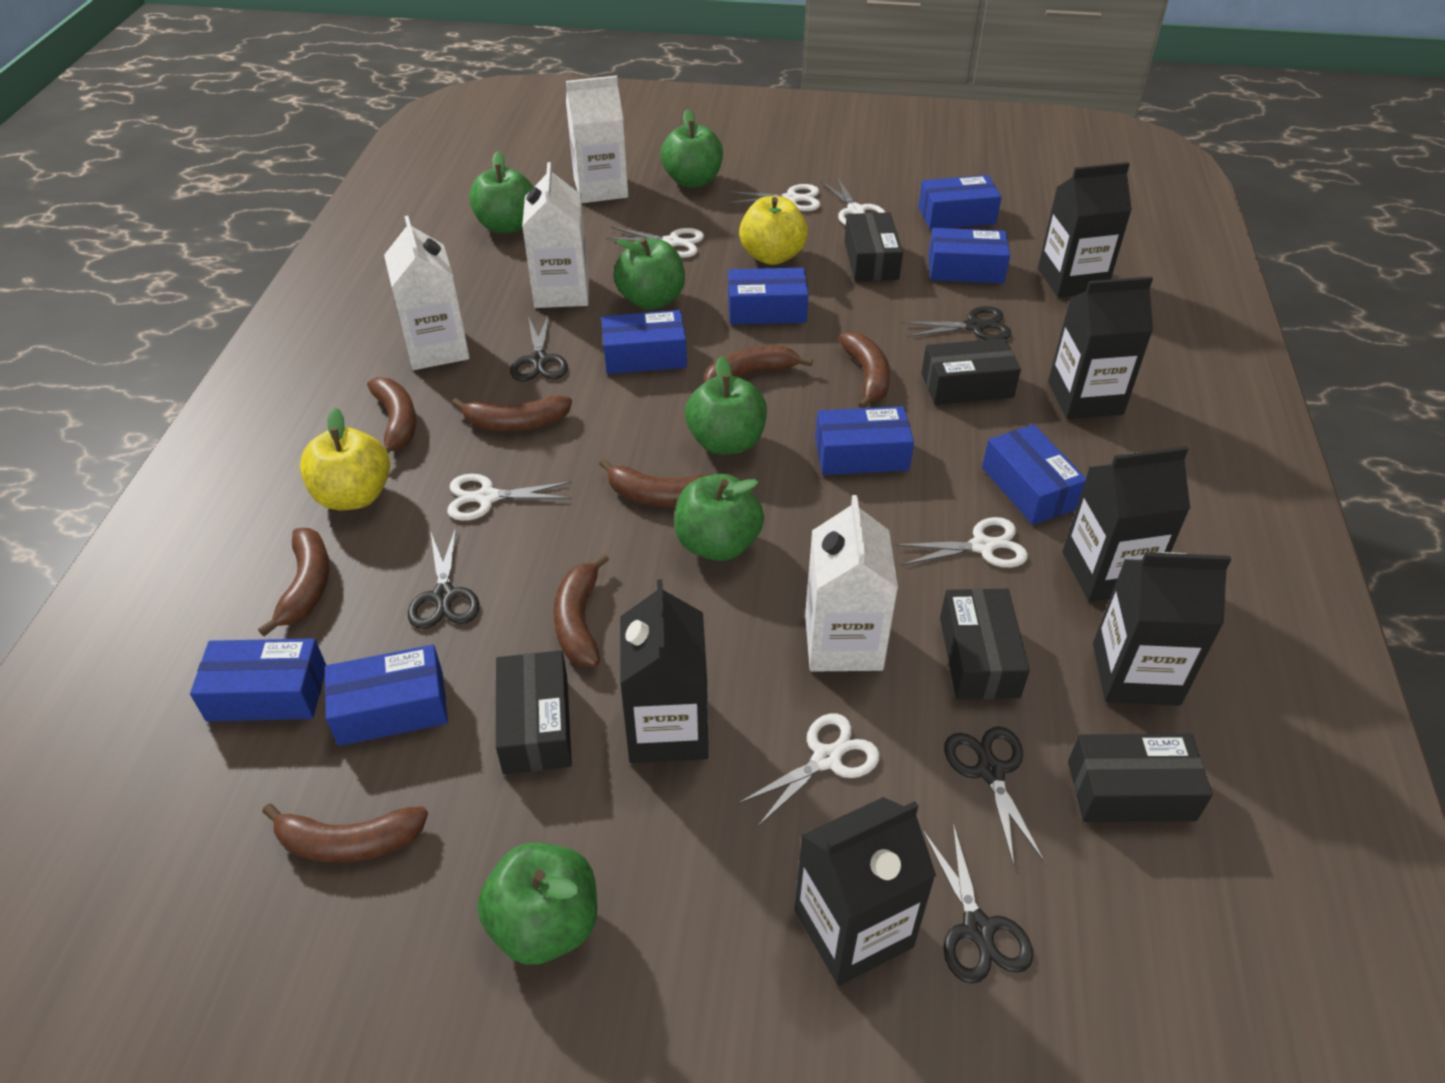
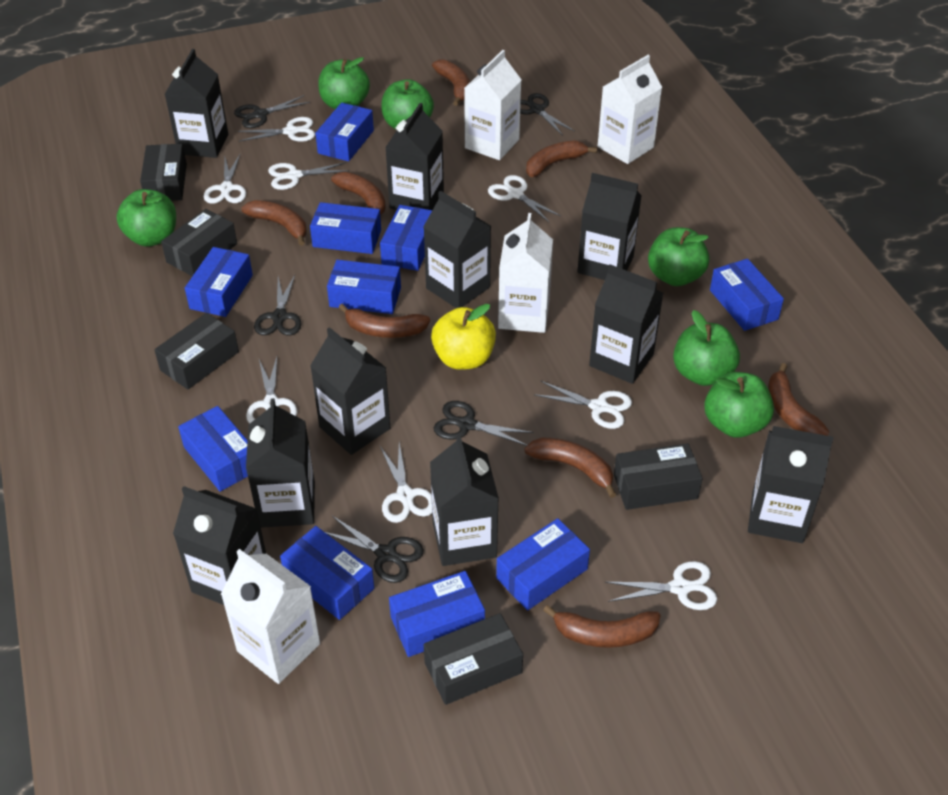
black carton: 6 -> 10
blue box: 8 -> 10
white scissors: 6 -> 8
yellow apple: 2 -> 1

